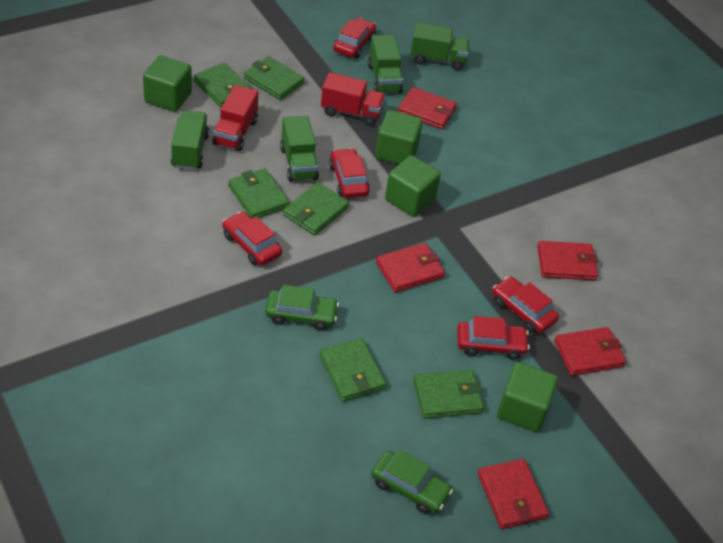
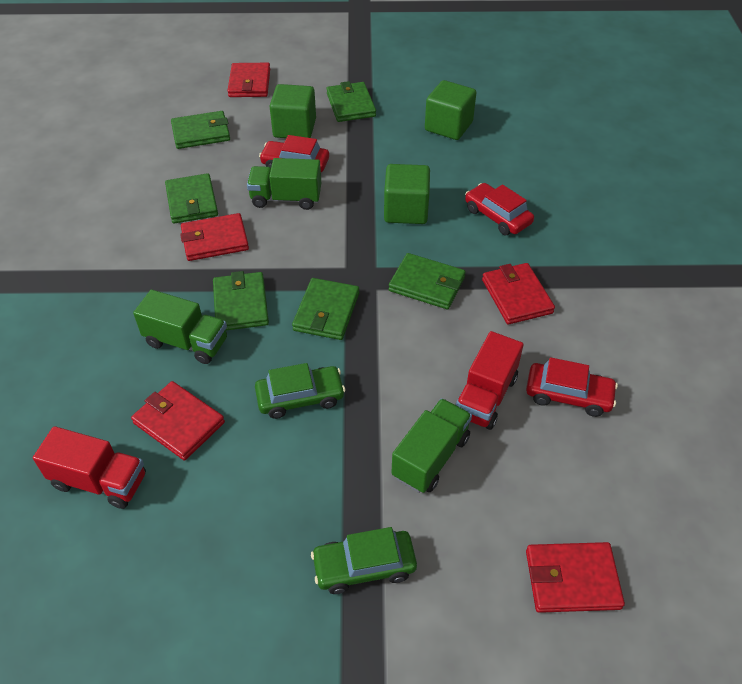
green cube: 4 -> 3
green truck: 4 -> 3
red car: 5 -> 3

